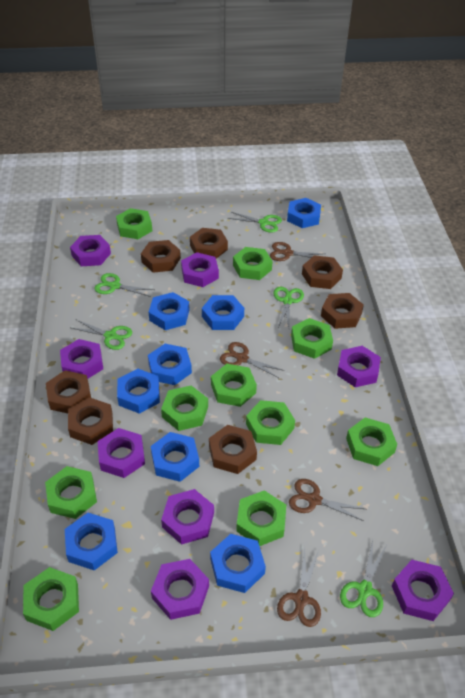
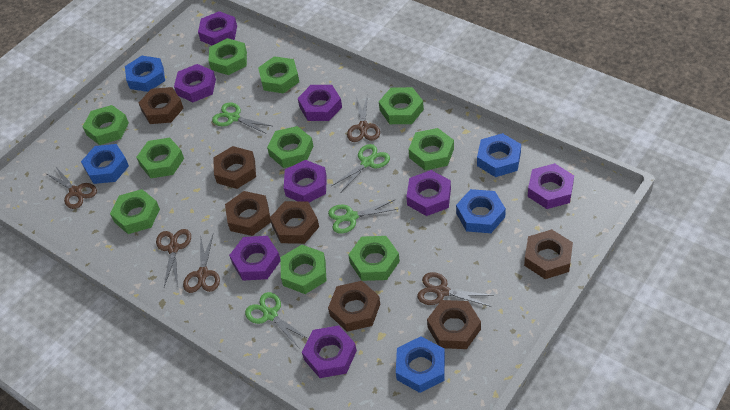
blue nut: 8 -> 5
brown scissors: 4 -> 5
green scissors: 5 -> 4

